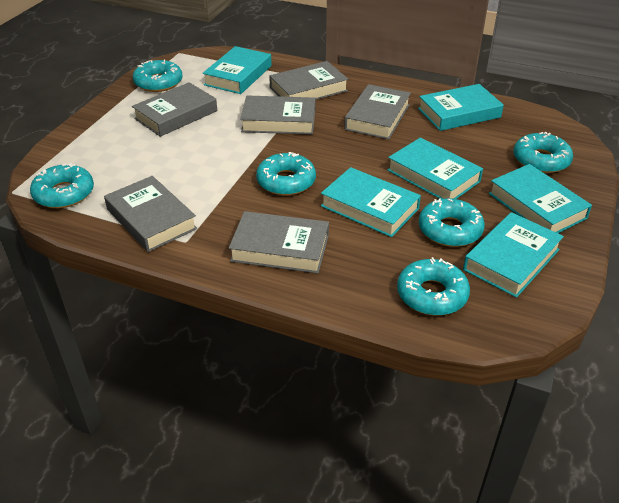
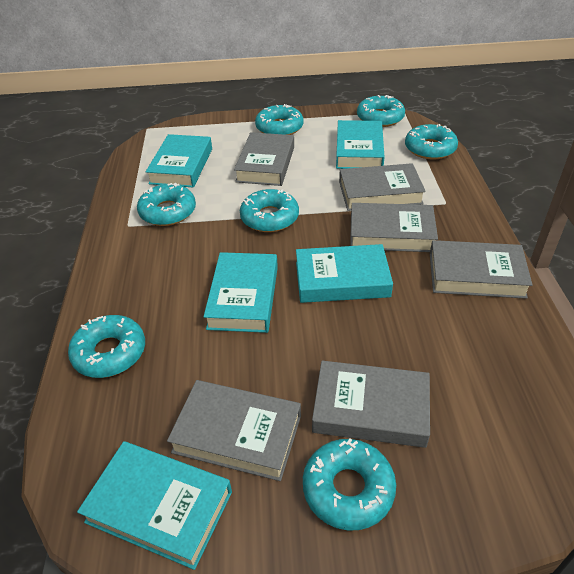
turquoise book: 6 -> 5
turquoise donut: 6 -> 7

